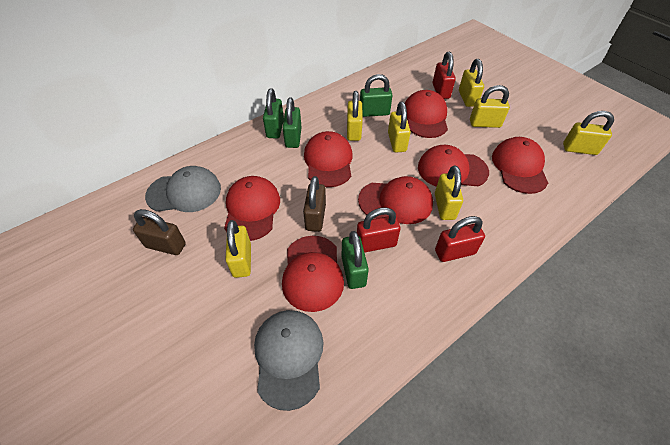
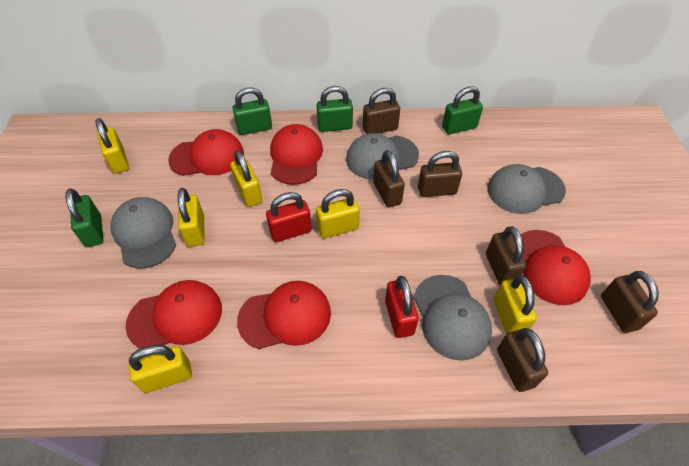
brown padlock: 2 -> 6
grey cap: 2 -> 4
red cap: 7 -> 5
red padlock: 3 -> 2
yellow padlock: 7 -> 6

